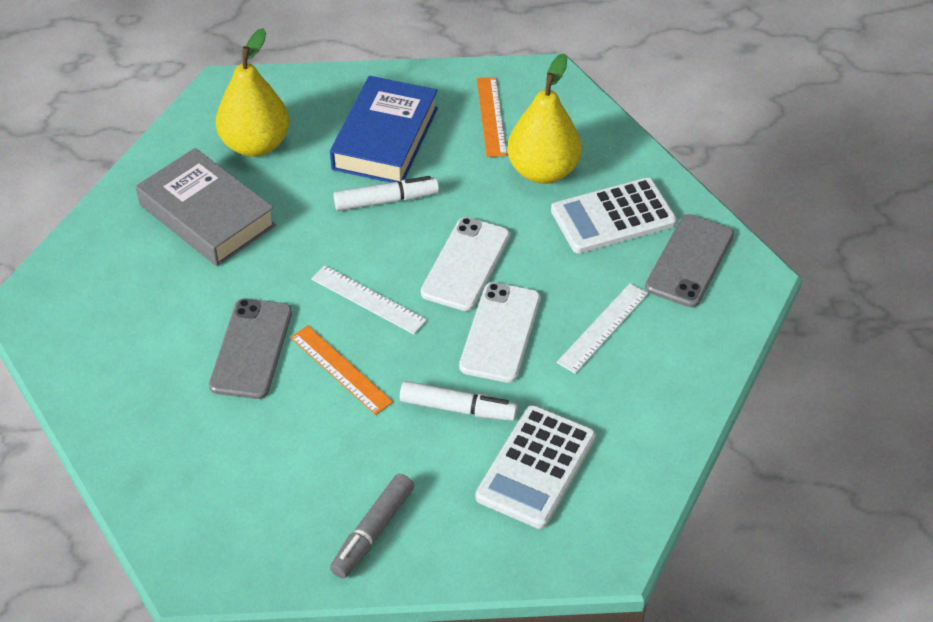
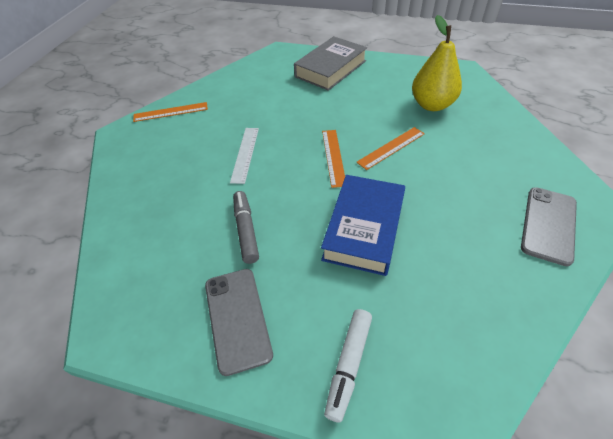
orange ruler: 2 -> 3
white calculator: 2 -> 0
white marker: 2 -> 1
white phone: 2 -> 0
white ruler: 2 -> 1
yellow pear: 2 -> 1

